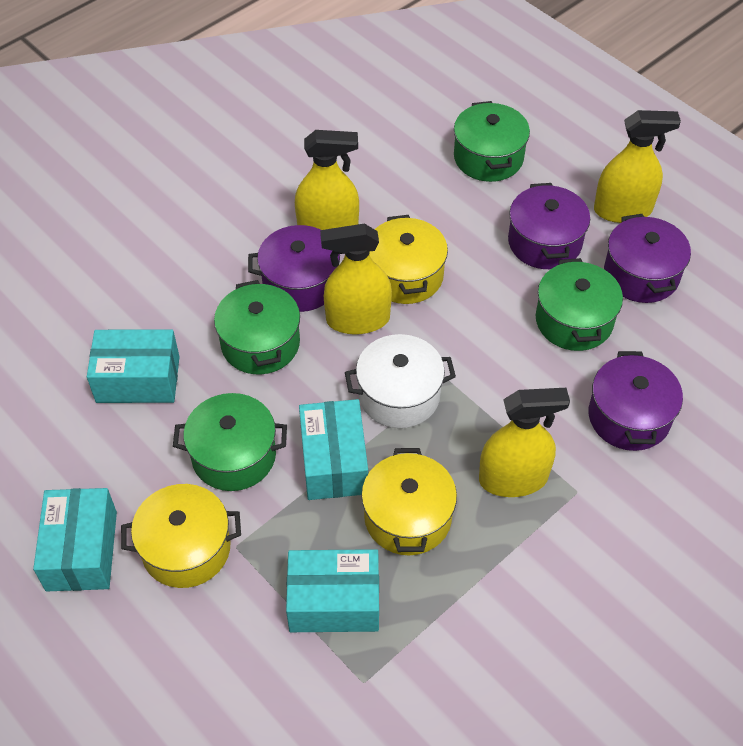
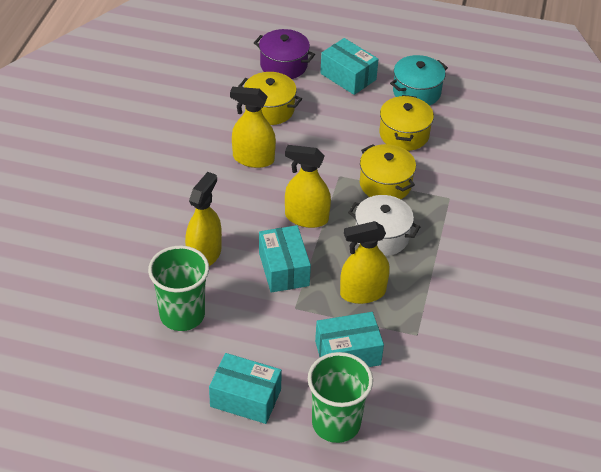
green cup: 0 -> 2
green pot: 4 -> 0
purple pot: 4 -> 1
turquoise pot: 0 -> 1

